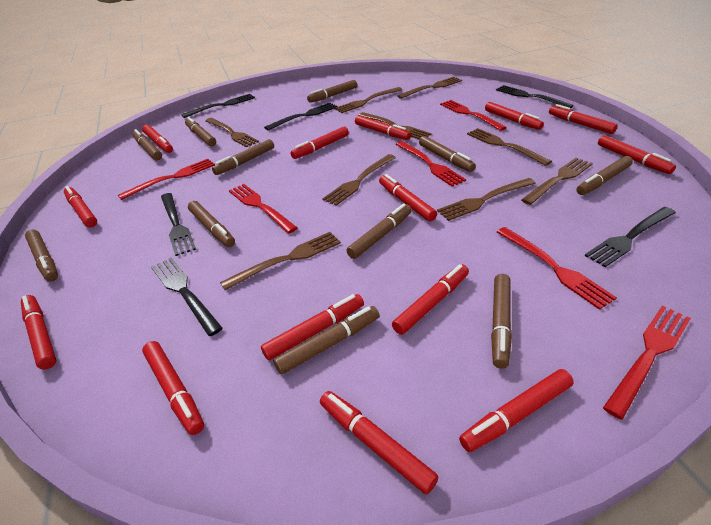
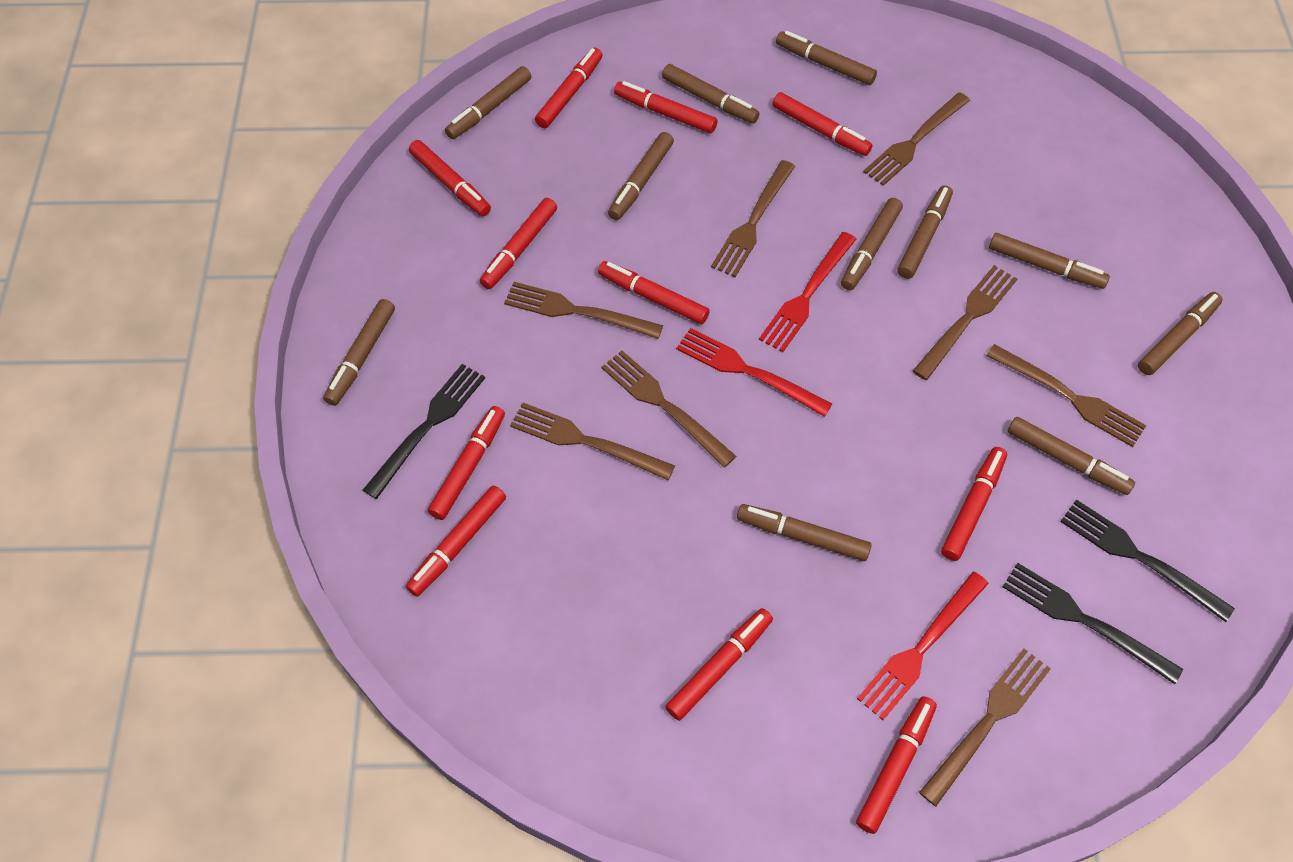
black fork: 6 -> 3
brown fork: 9 -> 8
red fork: 6 -> 3
red marker: 14 -> 11

